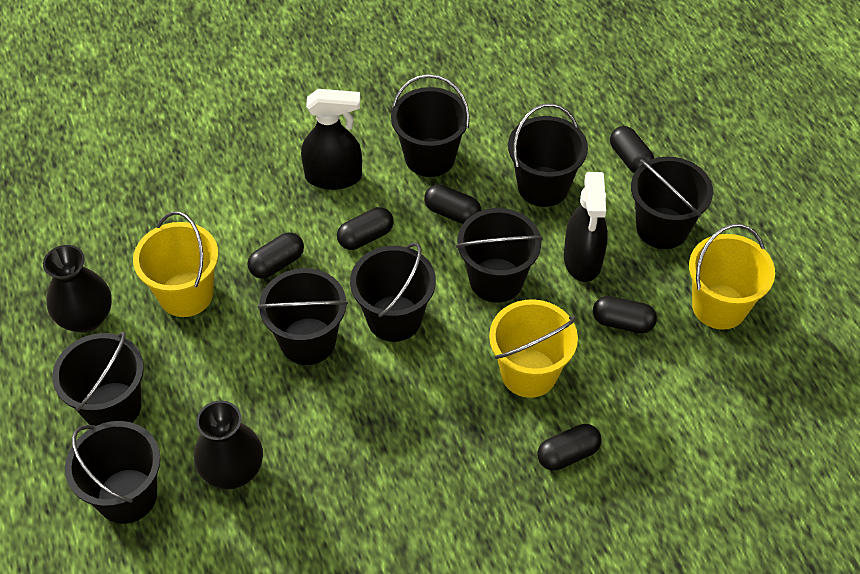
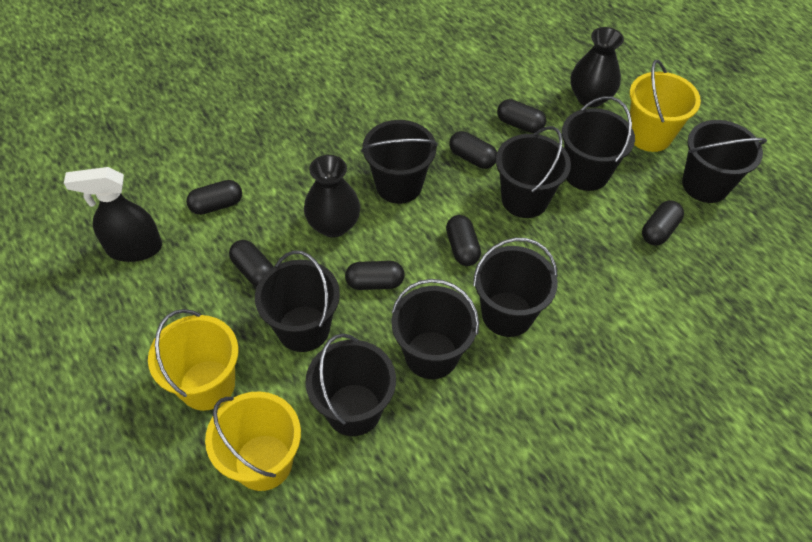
black capsule: 6 -> 7
black spray bottle: 2 -> 1

